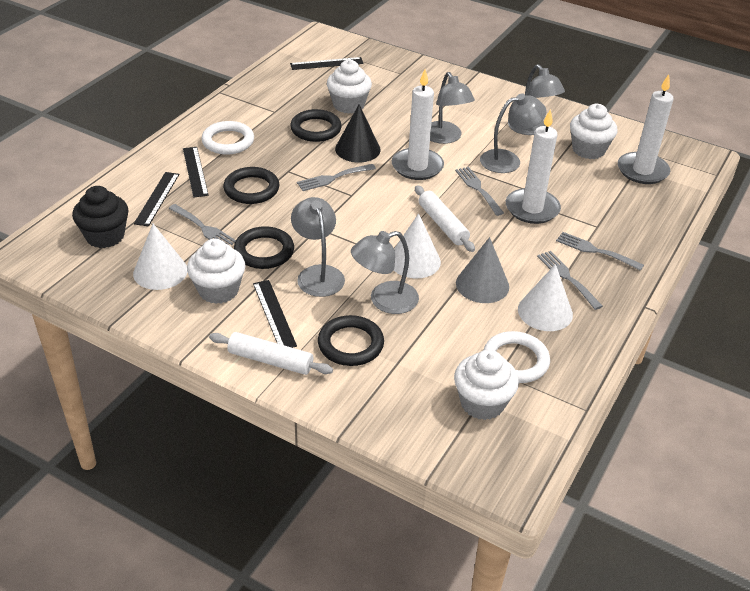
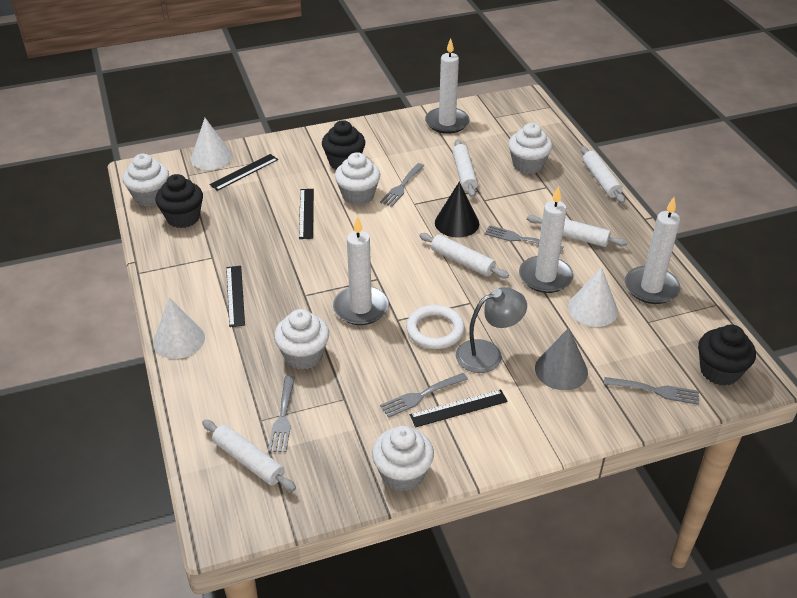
black cupcake: 1 -> 3
black ring: 4 -> 0
grey lamp: 5 -> 1
white candle: 3 -> 4
white cupcake: 4 -> 5
white ring: 2 -> 1
white rolling pin: 2 -> 5

